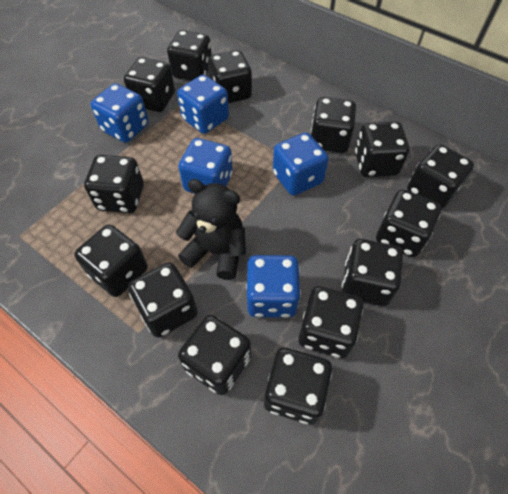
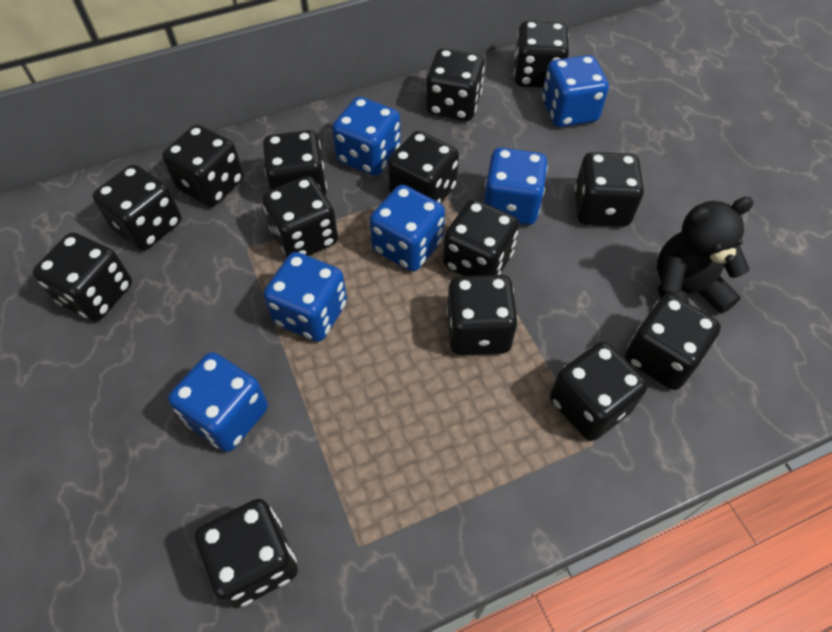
blue dice: 5 -> 6

